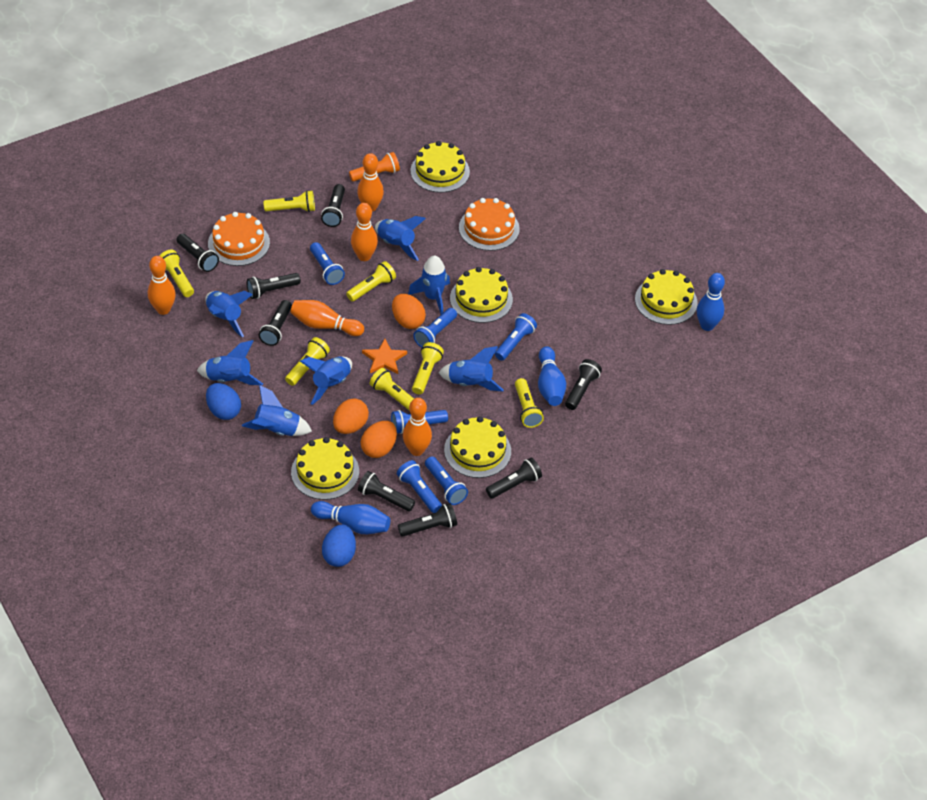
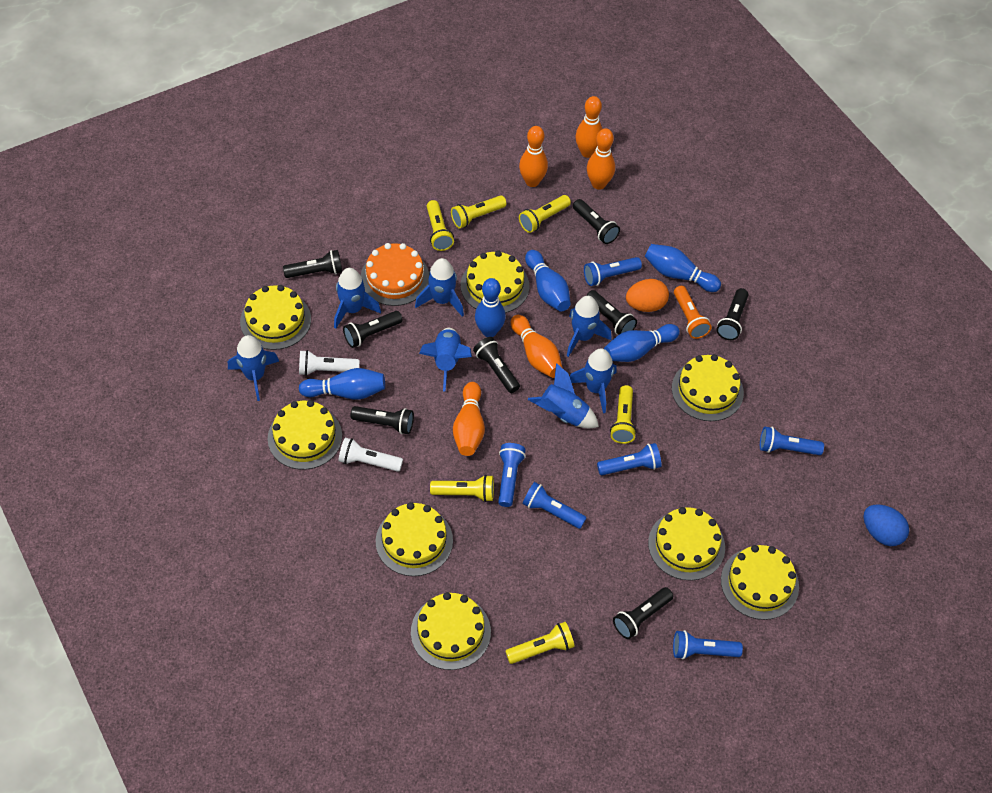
blue bowling pin: 3 -> 5
blue egg: 2 -> 1
orange cake: 2 -> 1
orange egg: 3 -> 1
orange star: 1 -> 0
white flashlight: 0 -> 2
yellow cake: 5 -> 8
yellow flashlight: 7 -> 6

